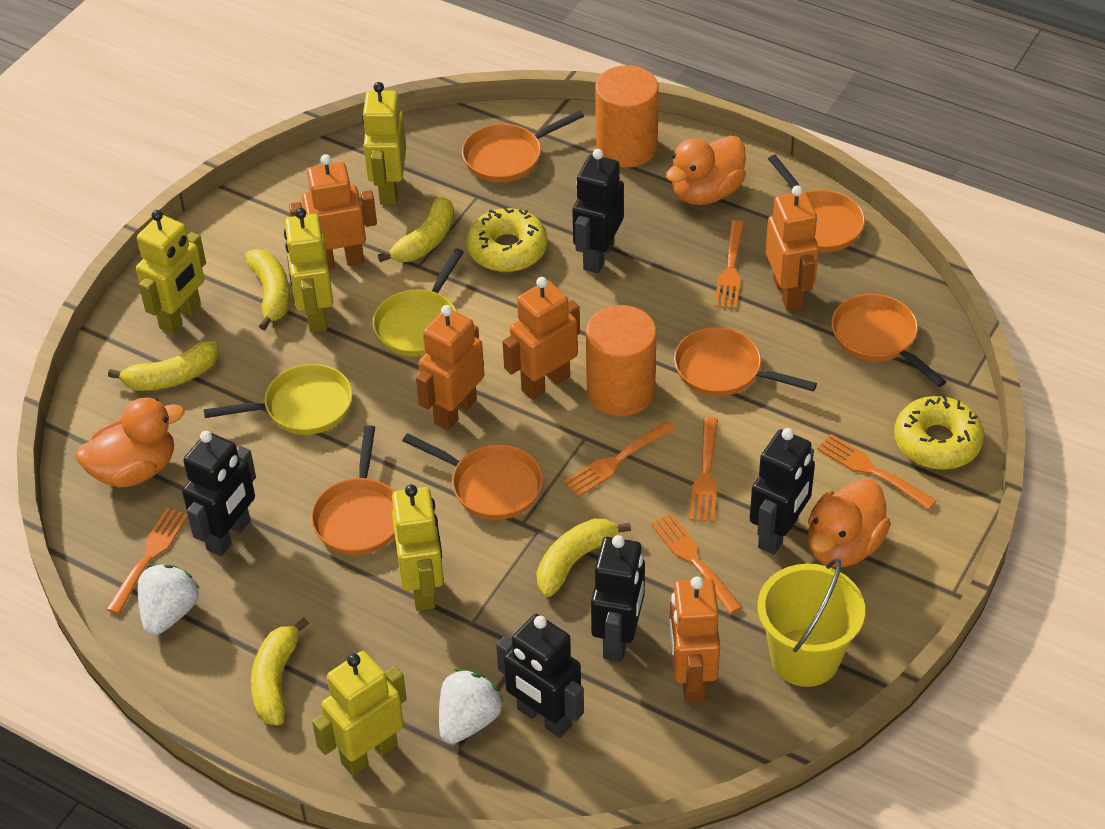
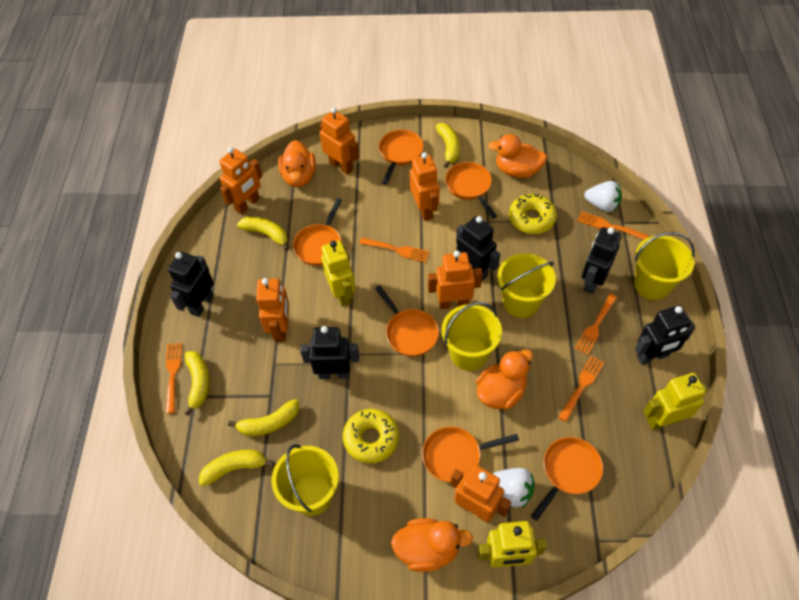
orange cylinder: 2 -> 0
orange duck: 3 -> 4
orange fork: 6 -> 5
orange robot: 5 -> 6
yellow bucket: 1 -> 4
yellow pan: 2 -> 0
yellow robot: 5 -> 3

